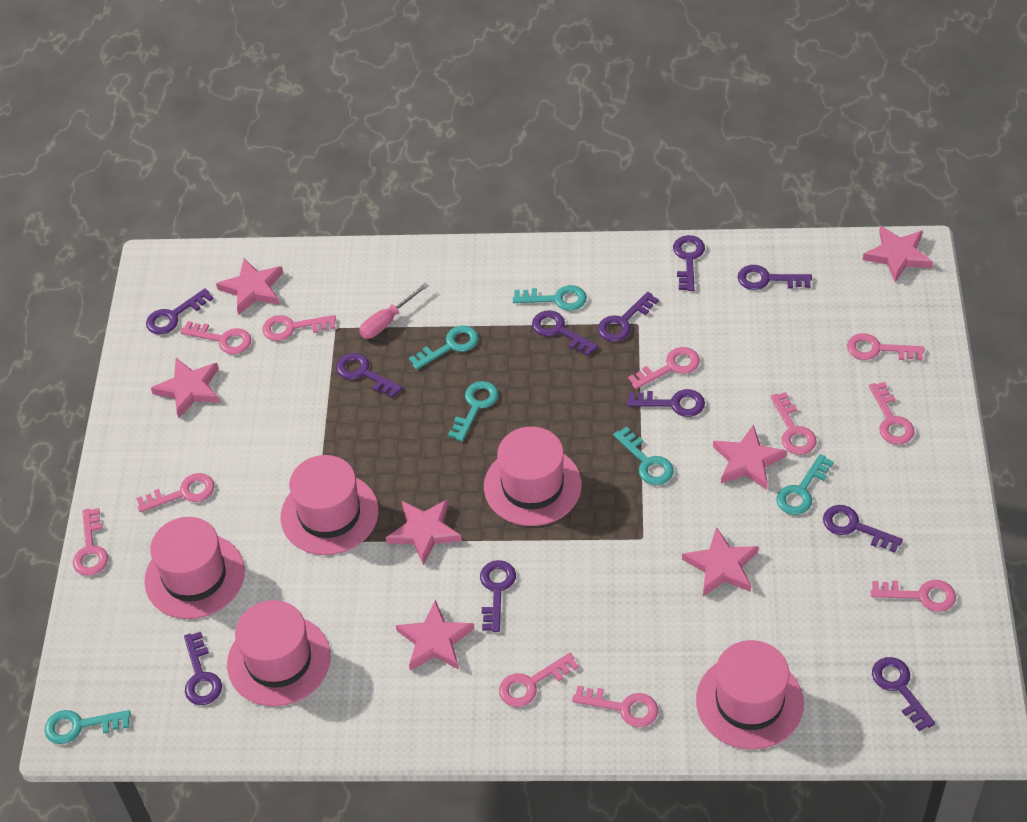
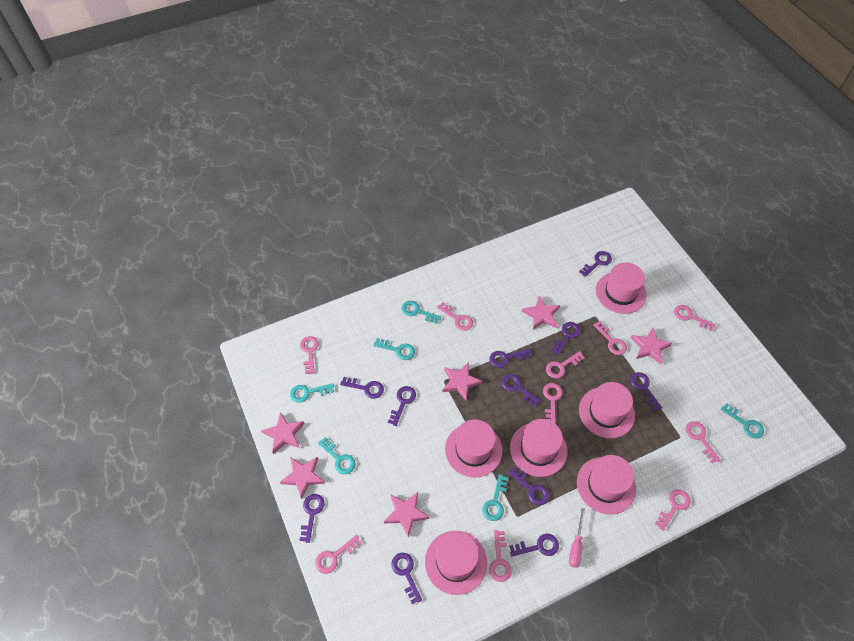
pink hat: 5 -> 6
pink key: 11 -> 10
pink star: 7 -> 6

